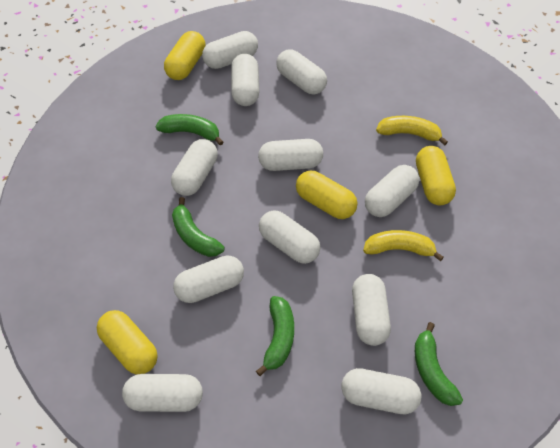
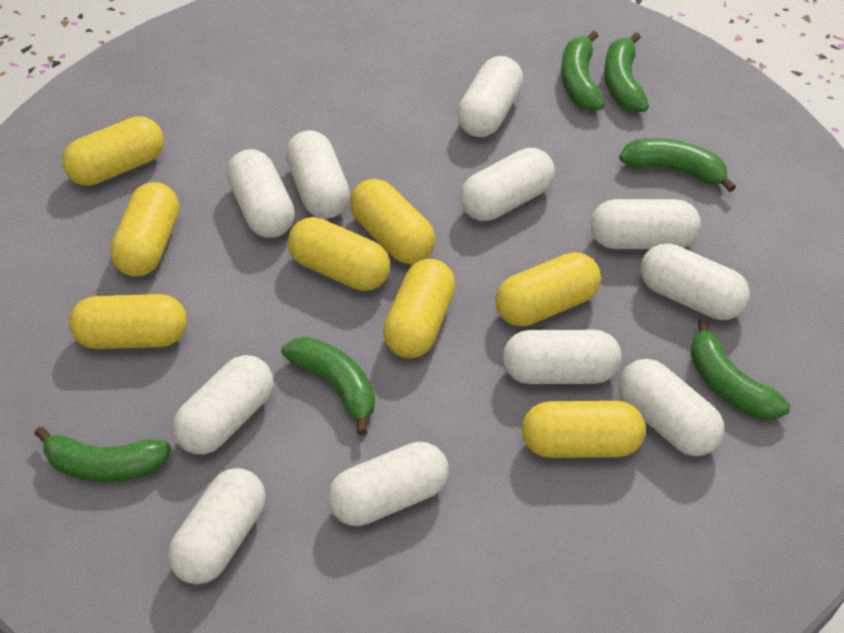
green banana: 4 -> 6
yellow banana: 2 -> 0
yellow capsule: 4 -> 8

